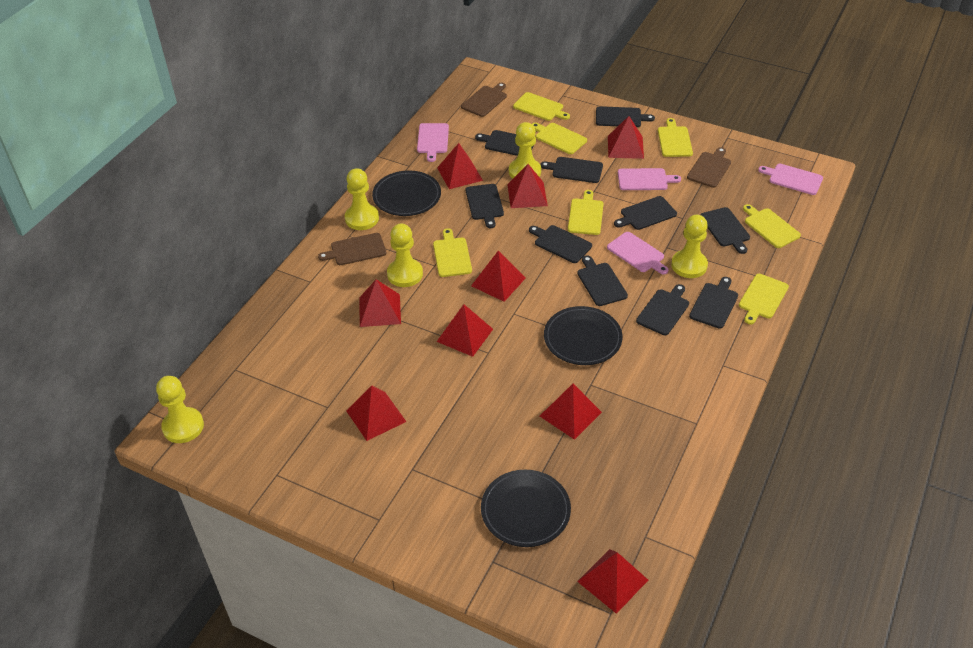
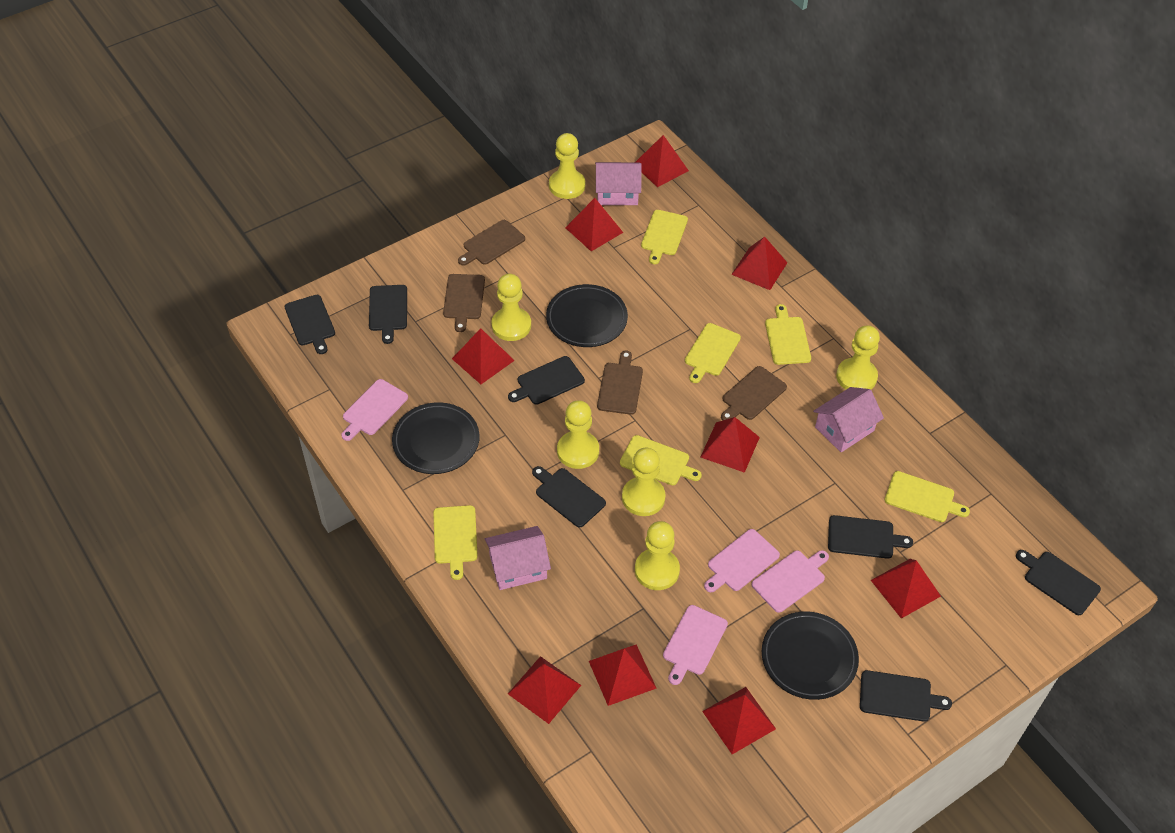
black cutting board: 10 -> 7
brown cutting board: 3 -> 4
pink house: 0 -> 3
yellow cutting board: 7 -> 6
yellow pawn: 5 -> 6

